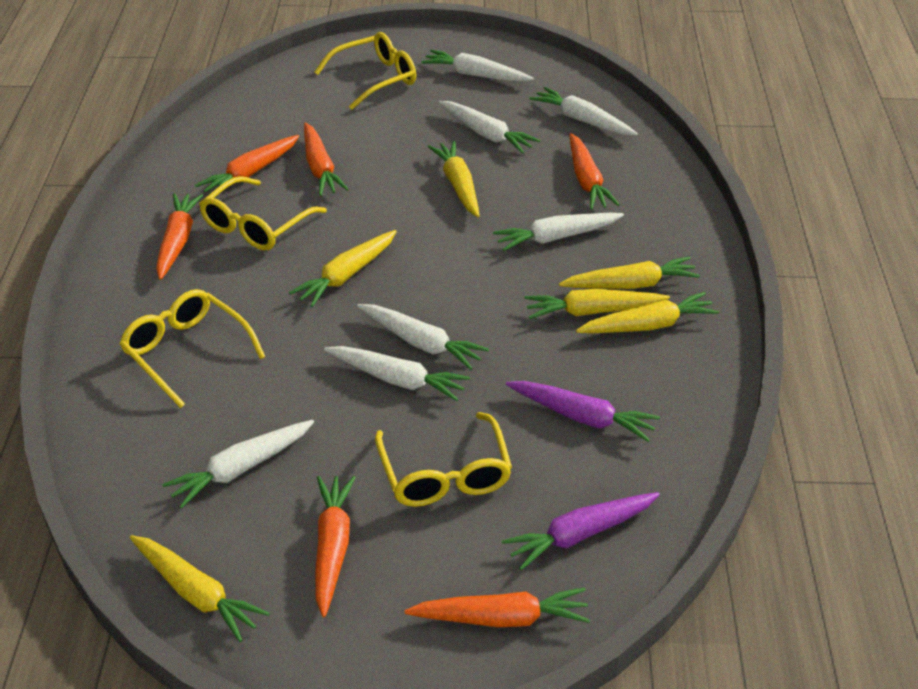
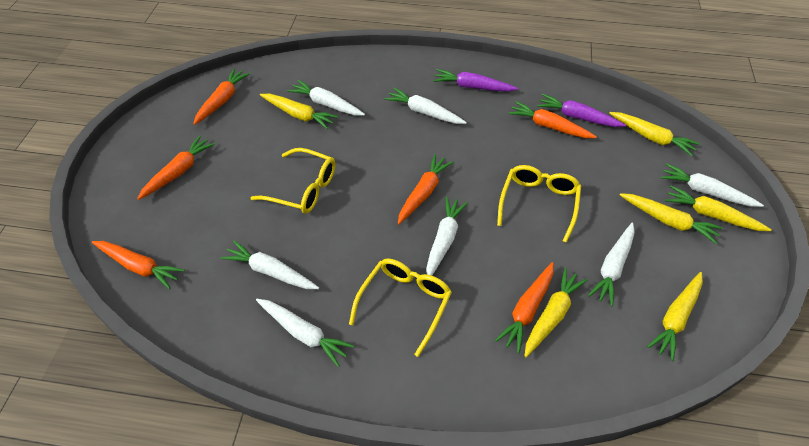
yellow glasses: 4 -> 3

